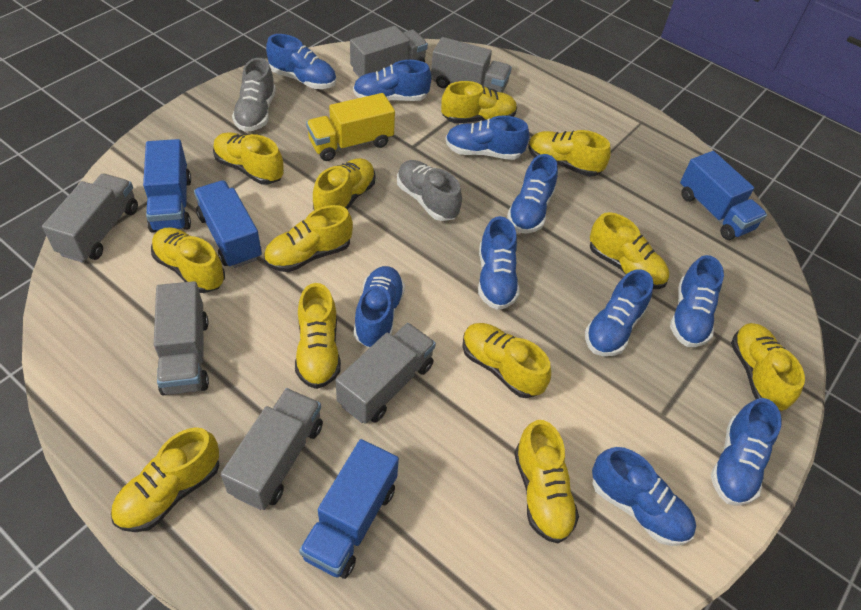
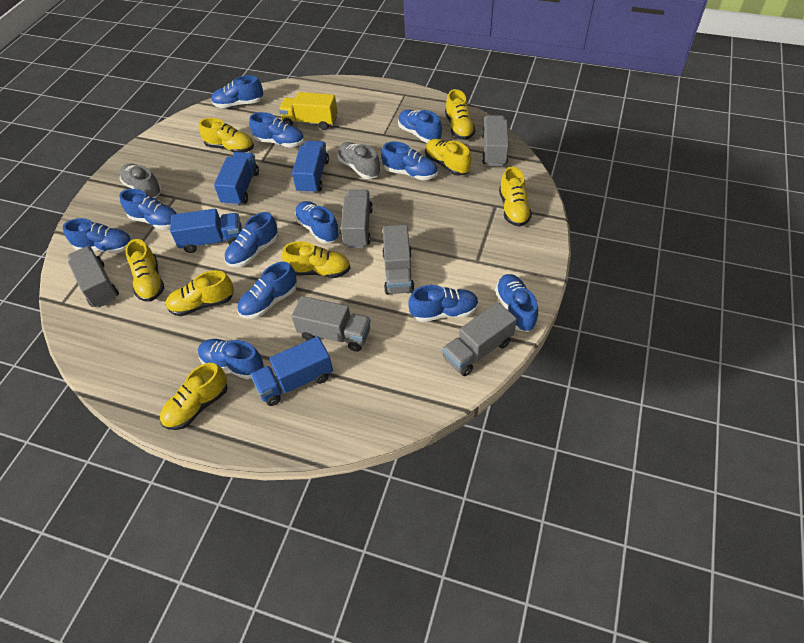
blue shoe: 10 -> 12
yellow shoe: 12 -> 8

